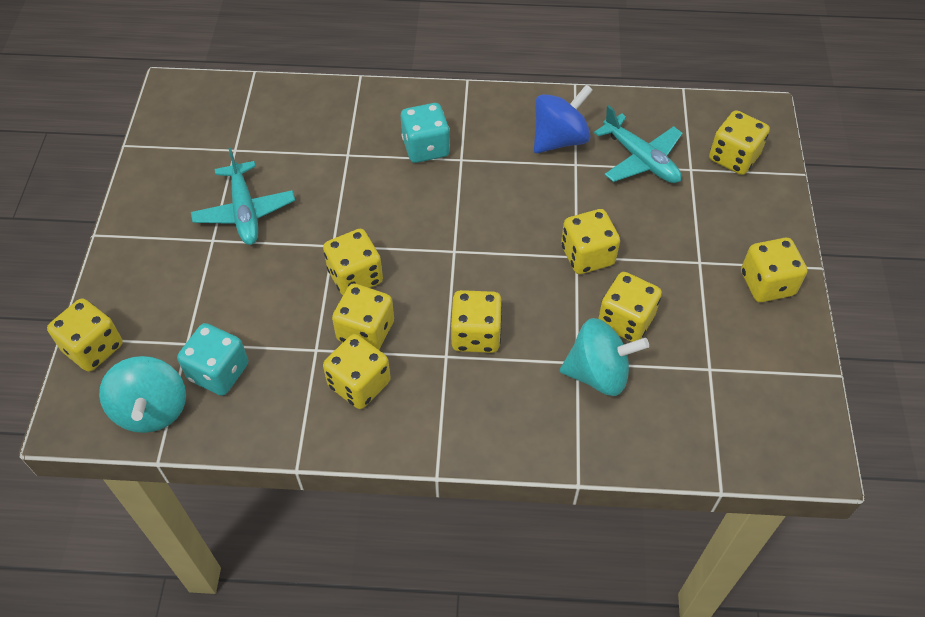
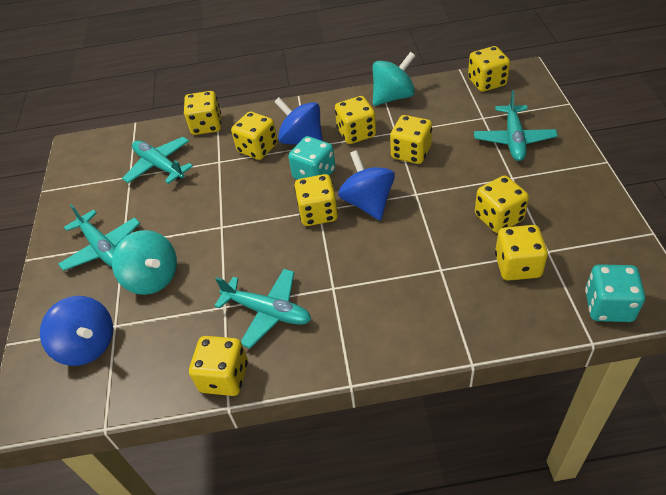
blue spinning top: 1 -> 3
turquoise plane: 2 -> 4

